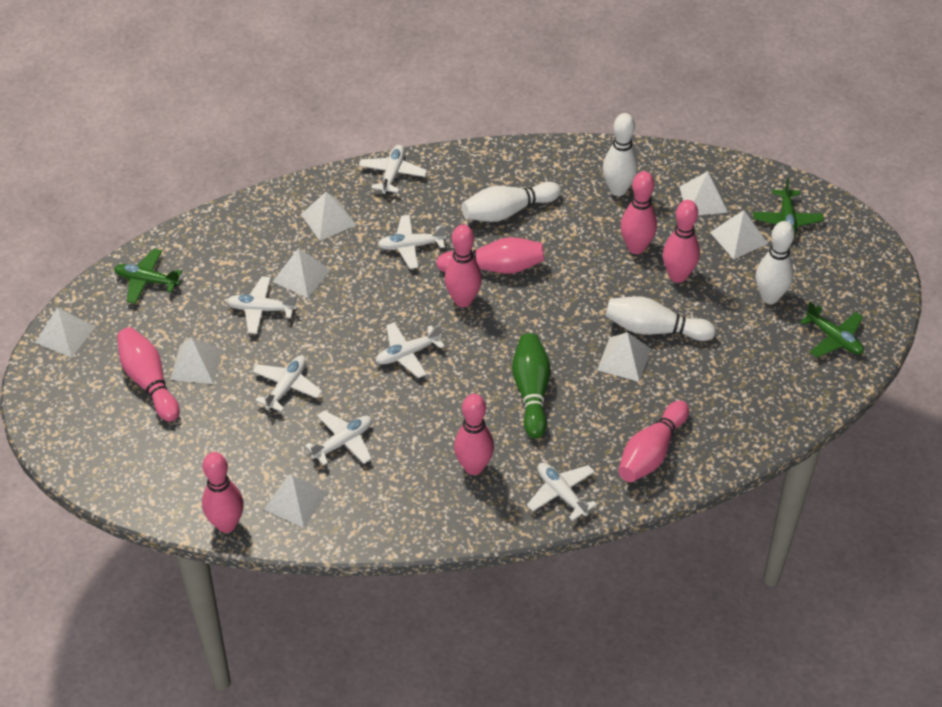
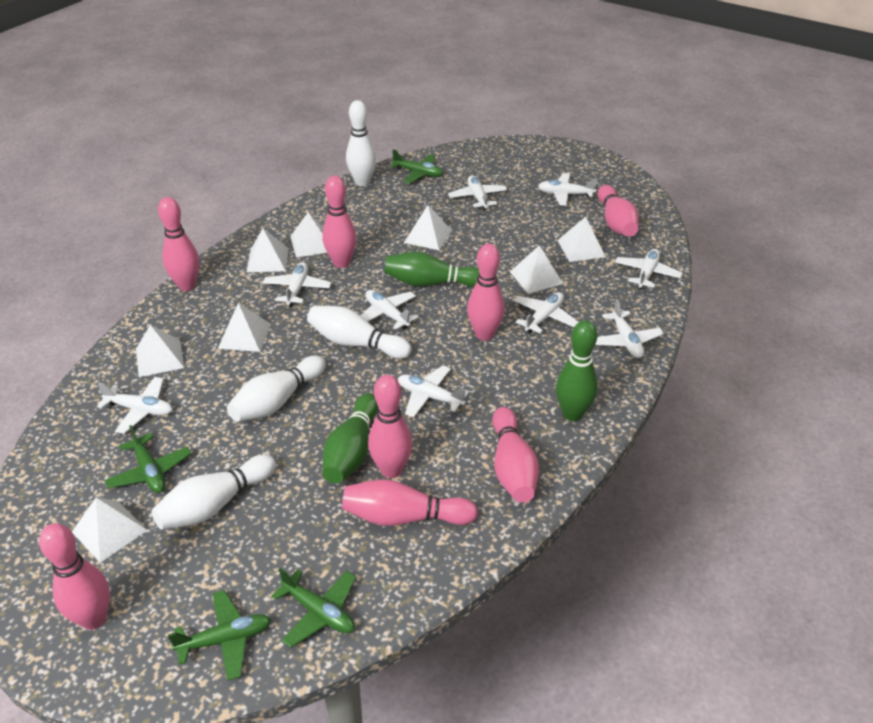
green bowling pin: 1 -> 3
green plane: 3 -> 4
white plane: 7 -> 9

